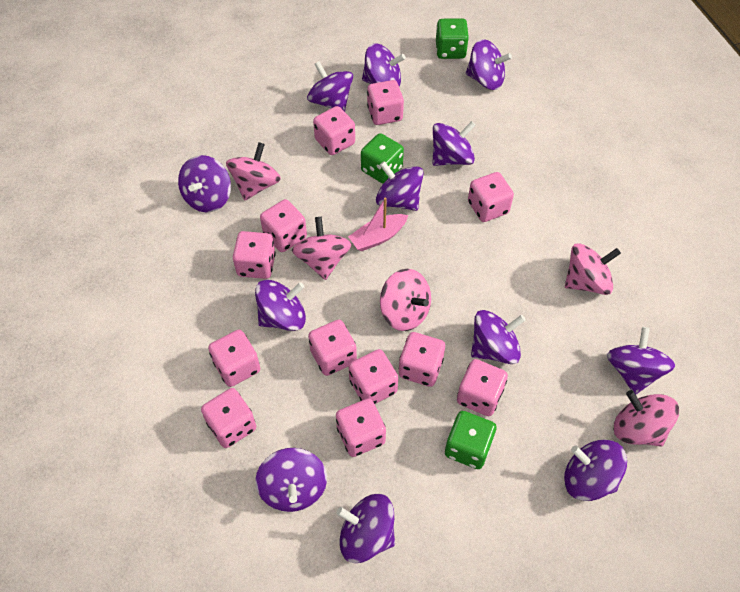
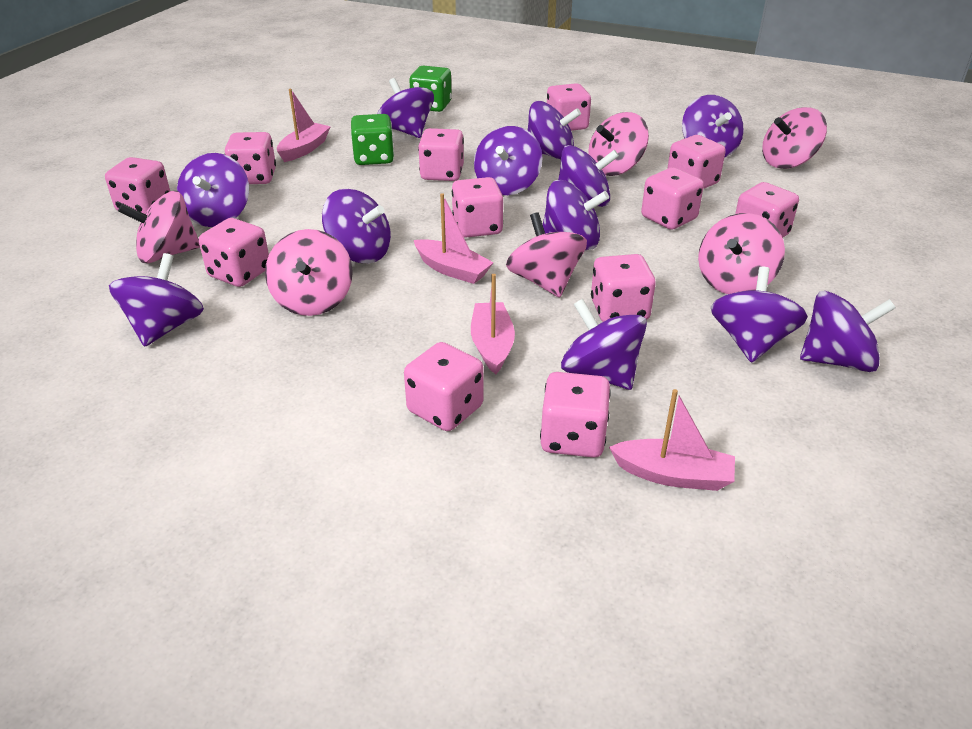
green dice: 3 -> 2
pink boat: 1 -> 4
pink spinning top: 5 -> 6

